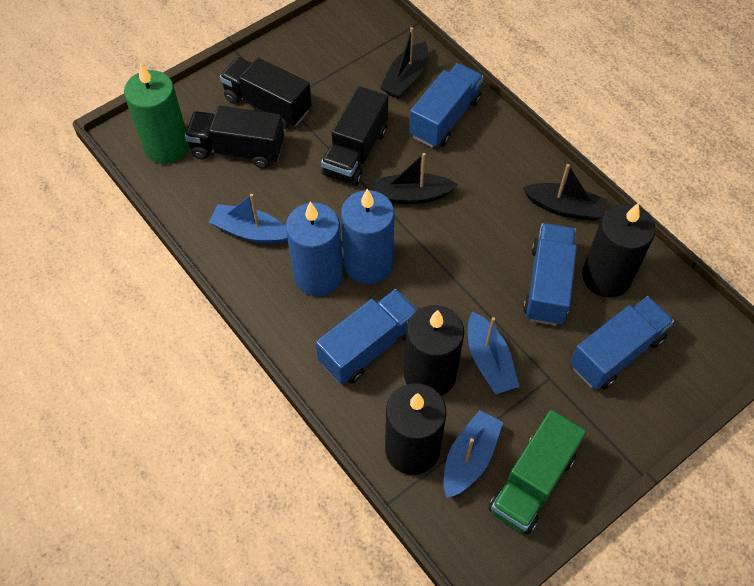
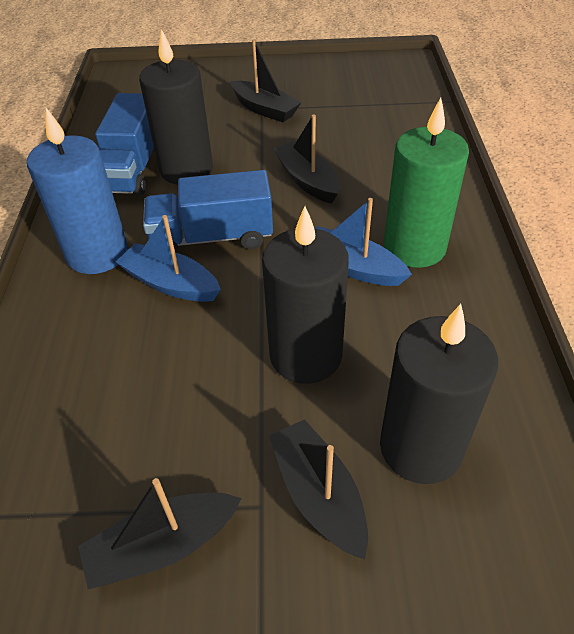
black boat: 3 -> 4
black truck: 3 -> 0
blue boat: 3 -> 2
blue candle: 2 -> 1
blue truck: 4 -> 2
green truck: 1 -> 0

